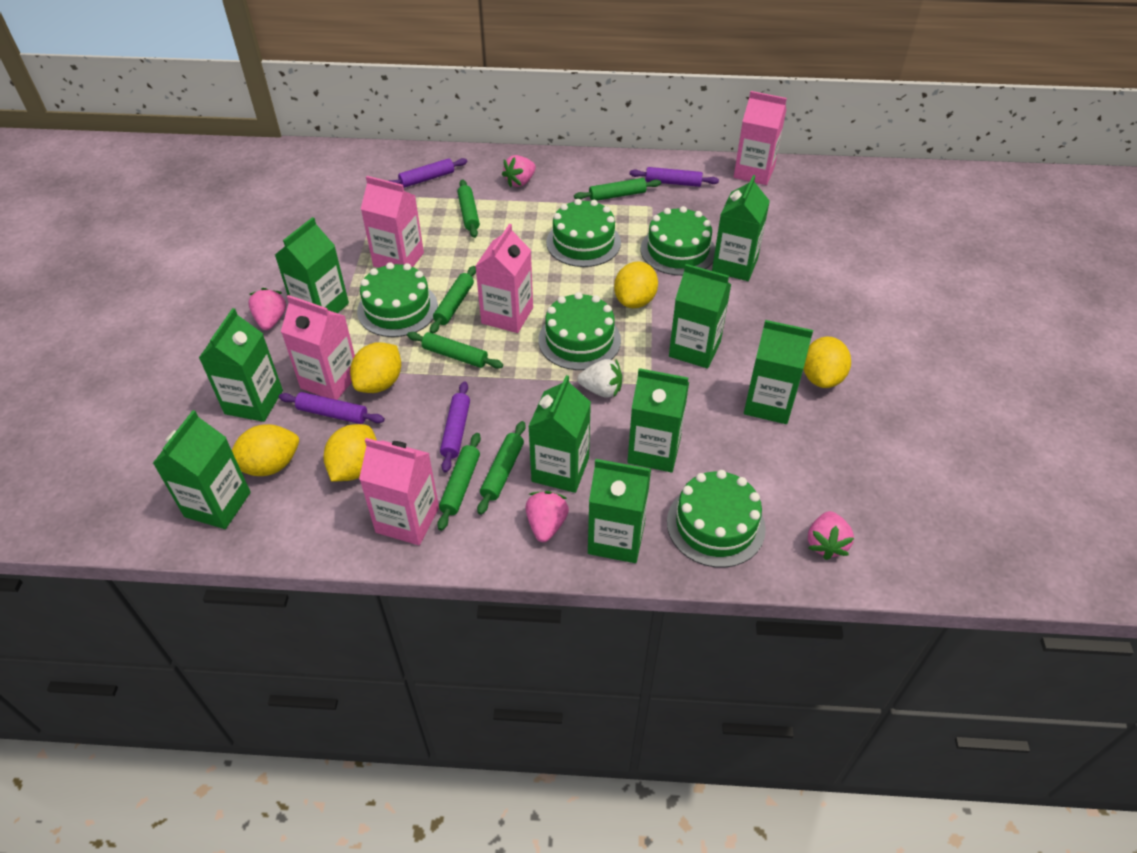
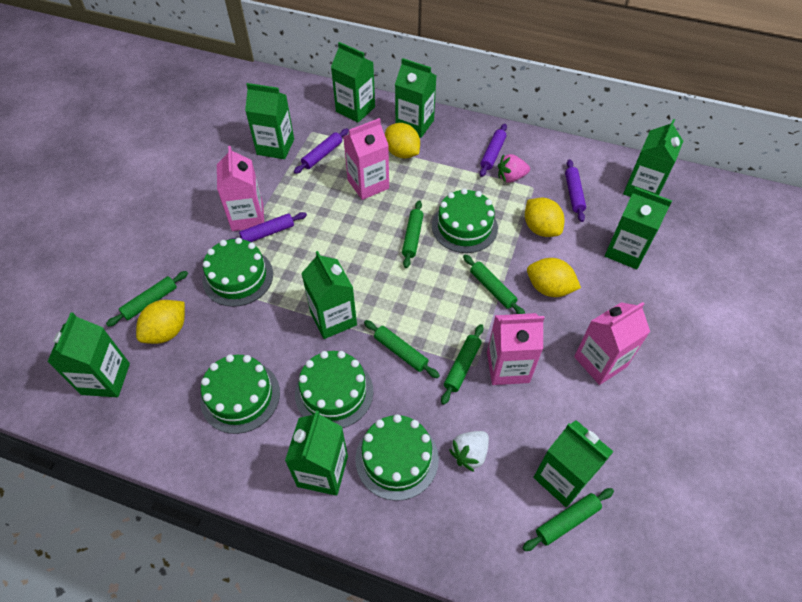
pink carton: 5 -> 4
pink strawberry: 4 -> 1
yellow lemon: 5 -> 4

